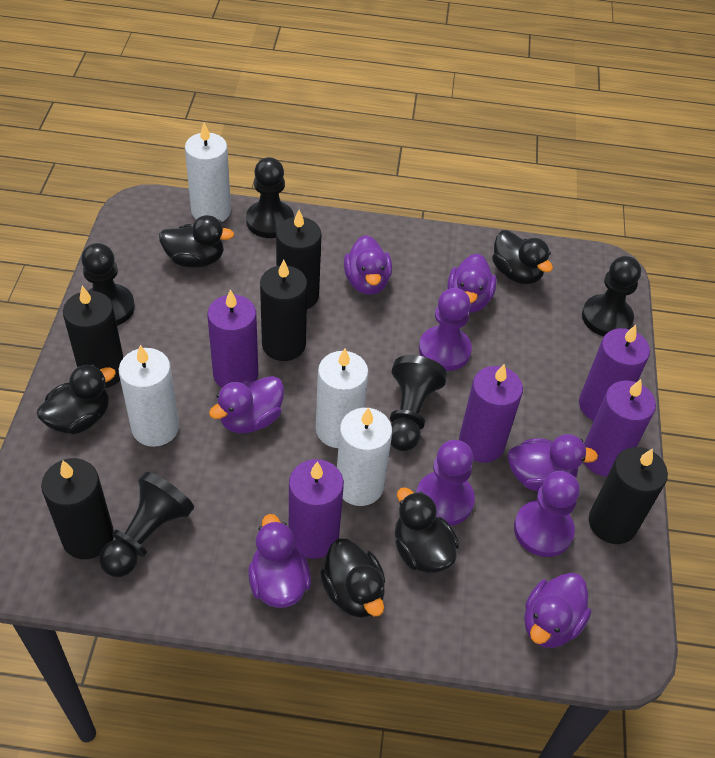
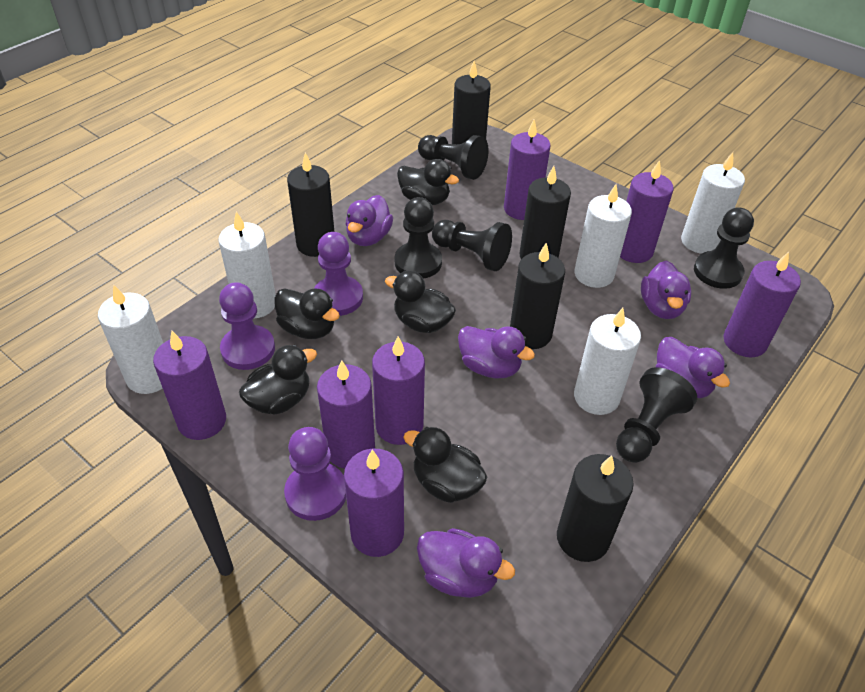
purple candle: 5 -> 7
purple duck: 6 -> 5
white candle: 4 -> 5

